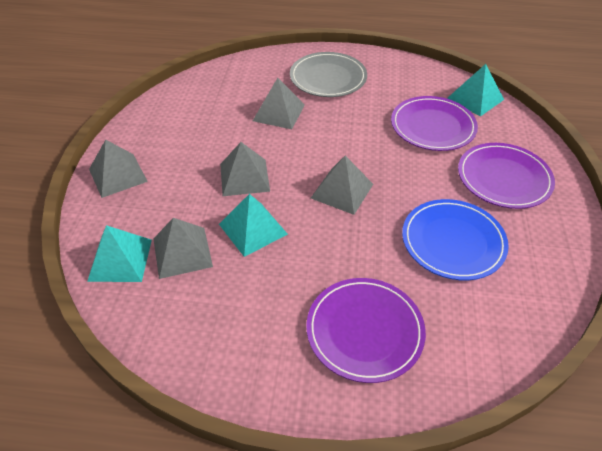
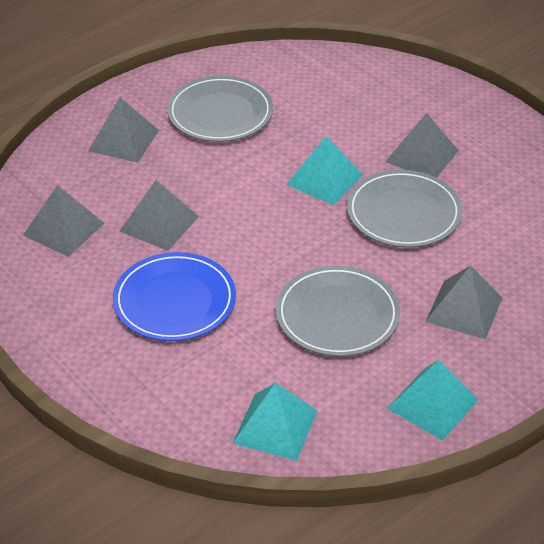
grey plate: 1 -> 3
purple plate: 3 -> 0

